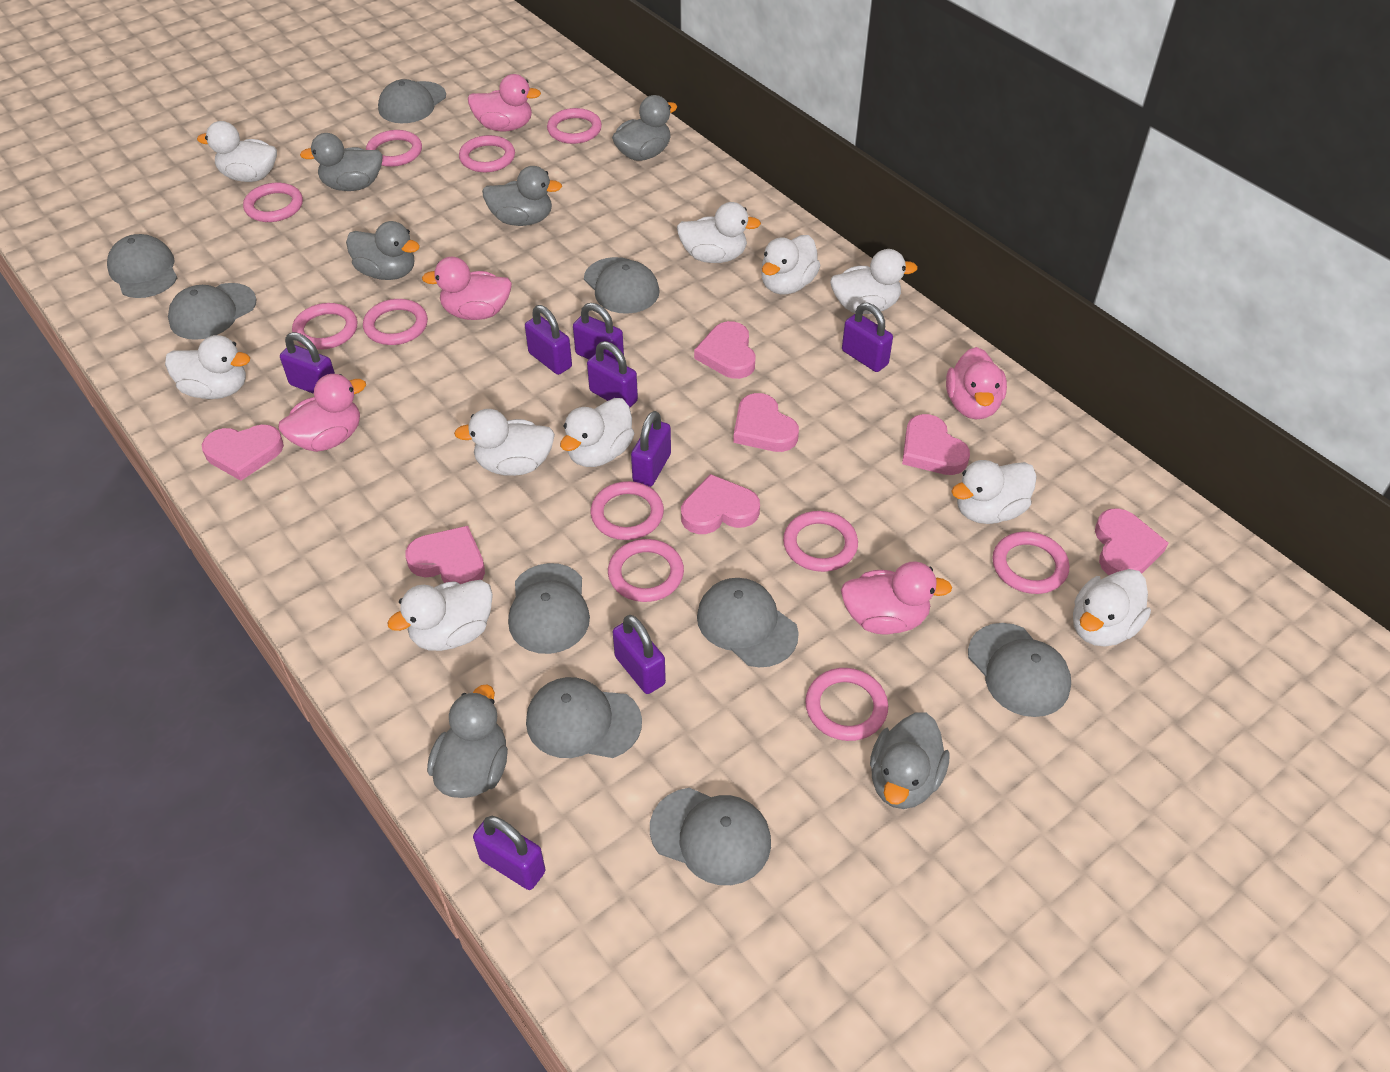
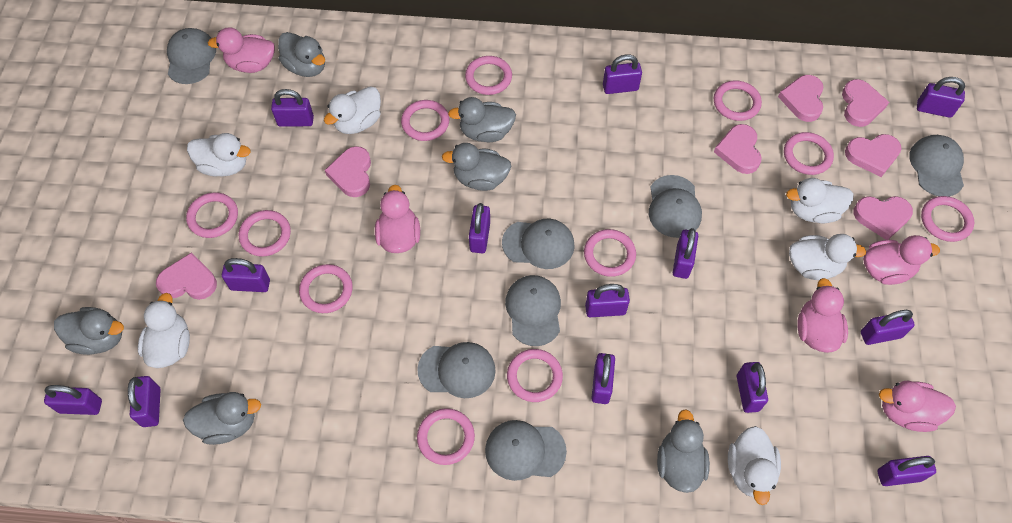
grey cap: 9 -> 7
purple padlock: 8 -> 13
white duck: 10 -> 6

